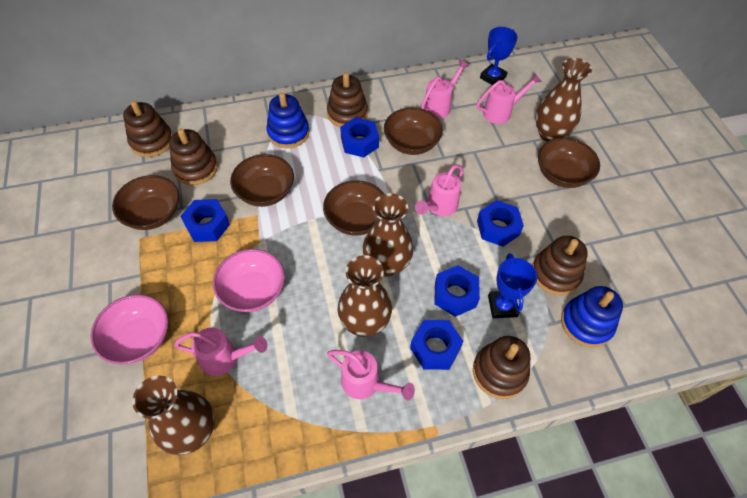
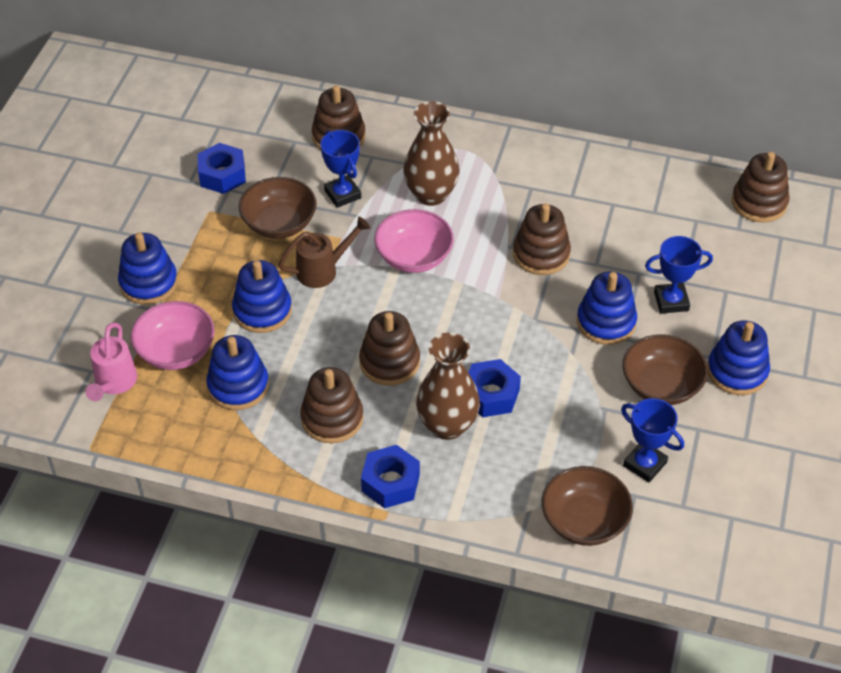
blue nut: 5 -> 3
blue stacking toy: 2 -> 5
blue trophy: 2 -> 3
brown bowl: 5 -> 3
brown vase: 4 -> 2
brown watering can: 0 -> 1
pink watering can: 5 -> 1

